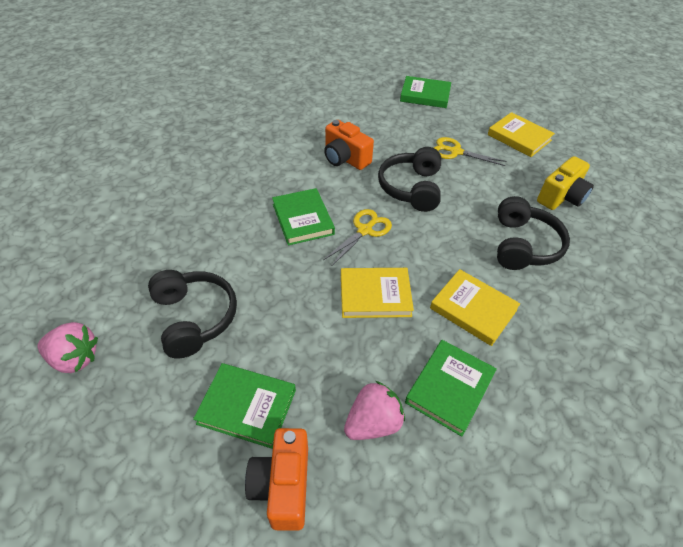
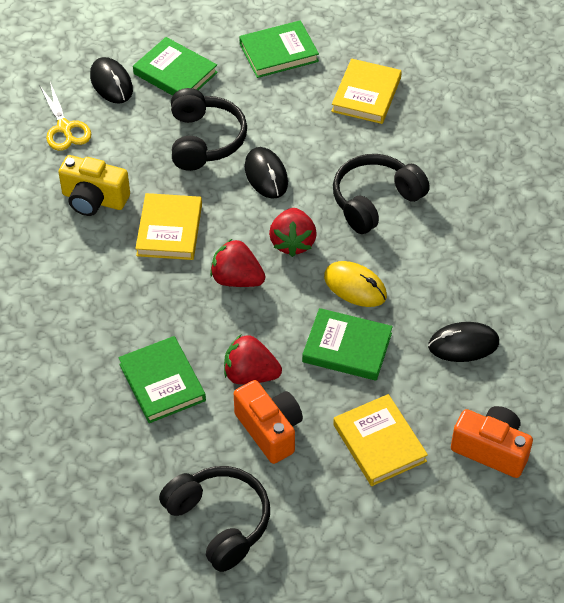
black mouse: 0 -> 3
pink strawberry: 2 -> 0
red strawberry: 0 -> 3
yellow mouse: 0 -> 1
yellow scissors: 2 -> 1

